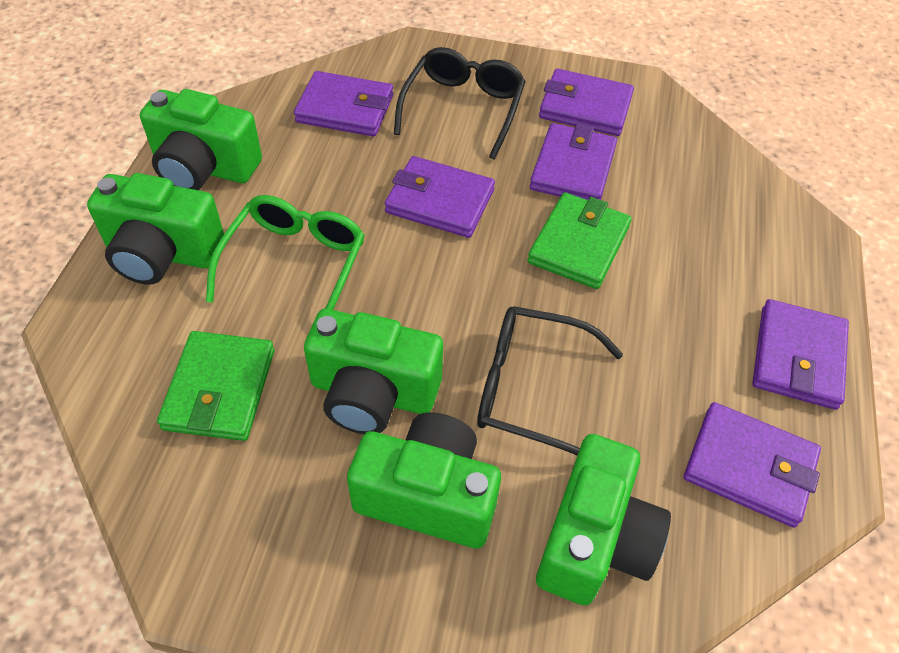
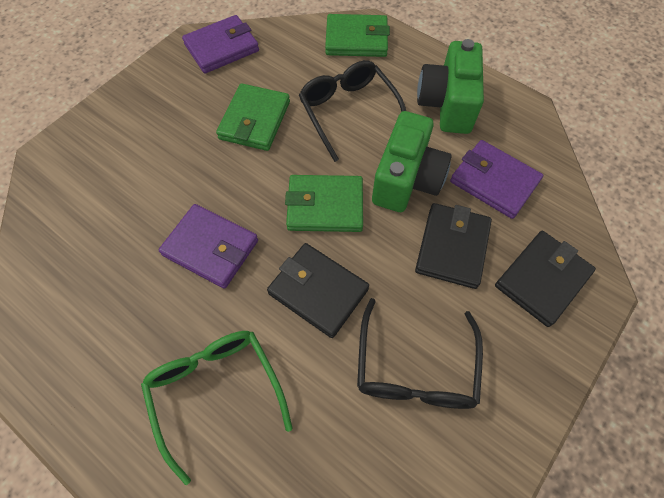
black wallet: 0 -> 3
green camera: 5 -> 2
green wallet: 2 -> 3
purple wallet: 6 -> 3

